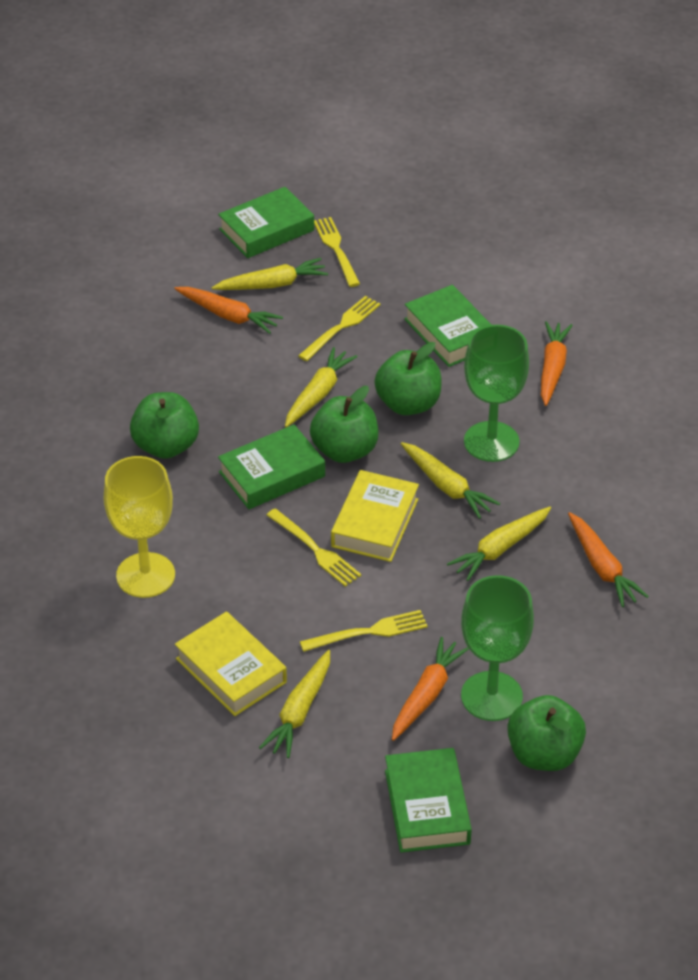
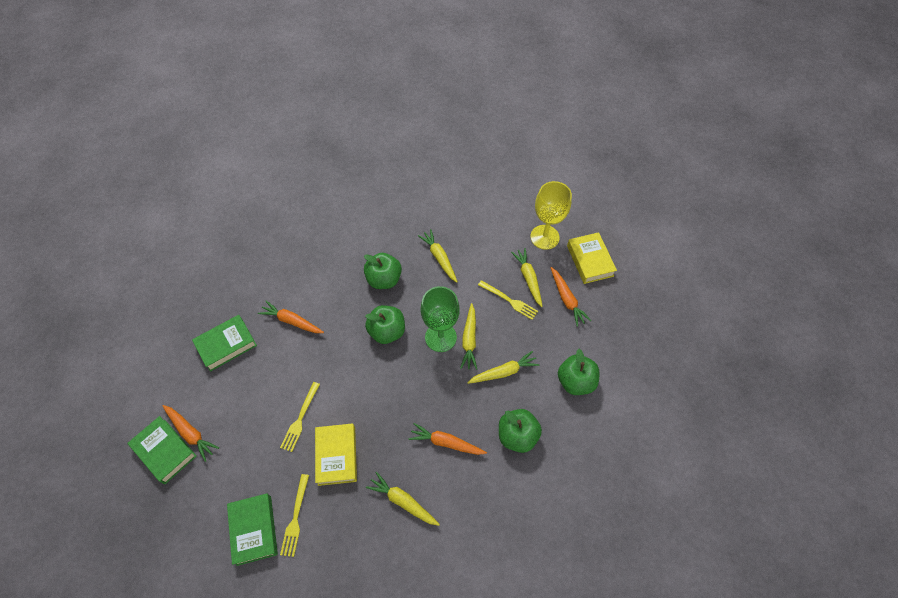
green book: 4 -> 3
green goblet: 2 -> 1
yellow fork: 4 -> 3

